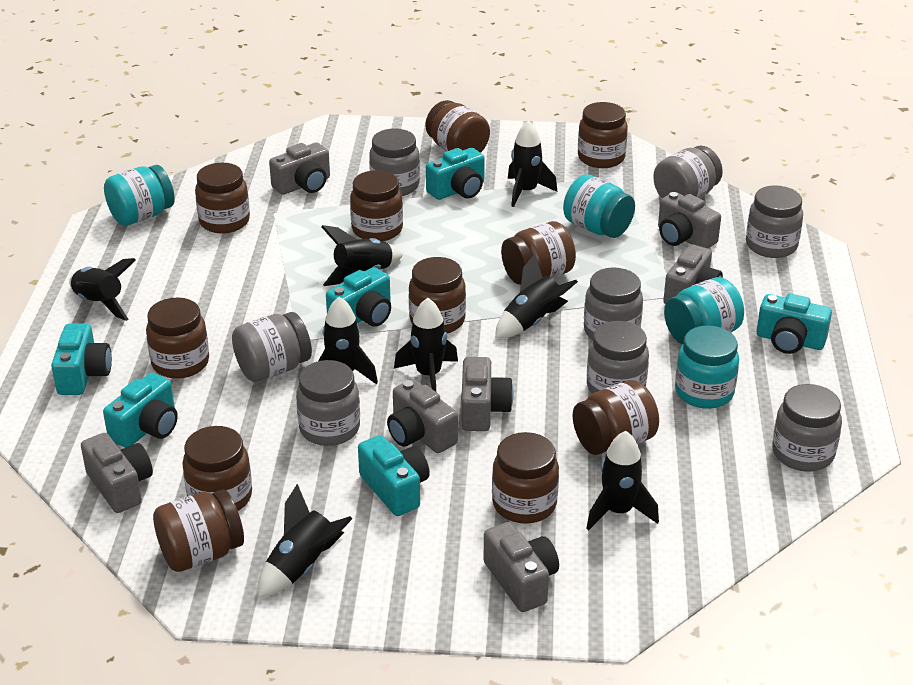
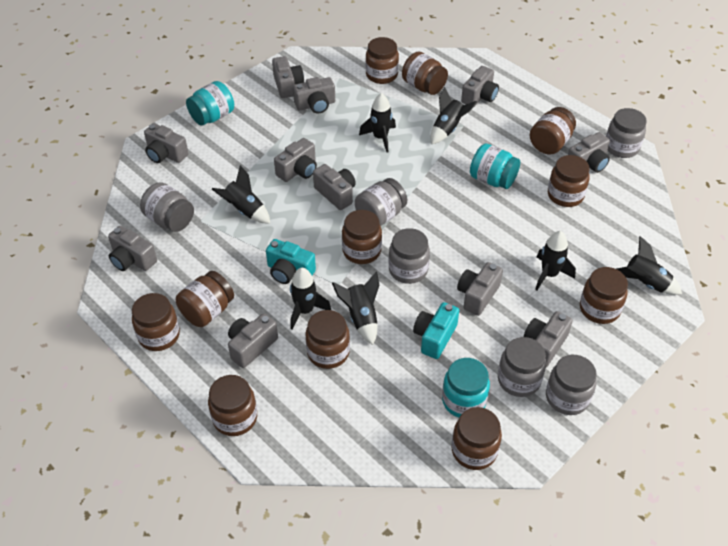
black rocket: 8 -> 7
grey camera: 7 -> 11
grey jar: 8 -> 6
turquoise camera: 6 -> 2
turquoise jar: 4 -> 3

